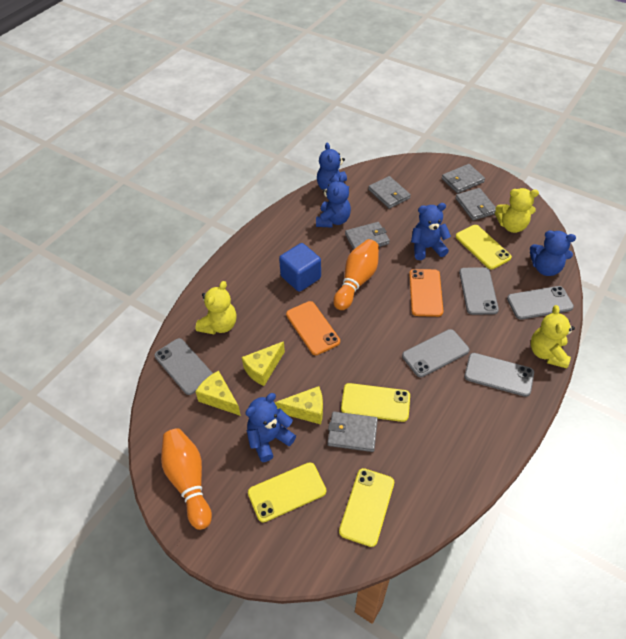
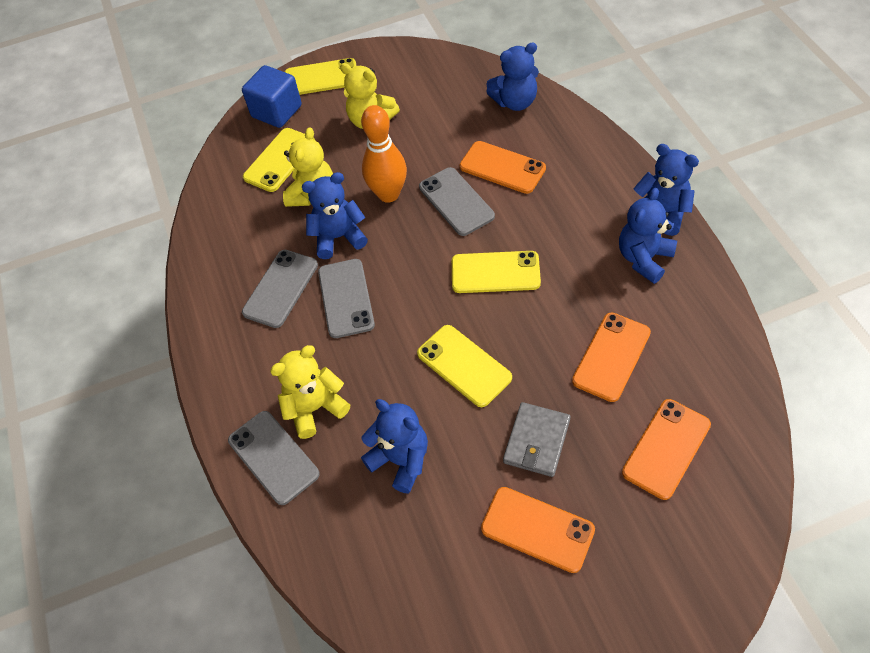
grey phone: 5 -> 4
grey wallet: 5 -> 1
orange bowling pin: 2 -> 1
orange phone: 2 -> 4
yellow cheese: 3 -> 0

